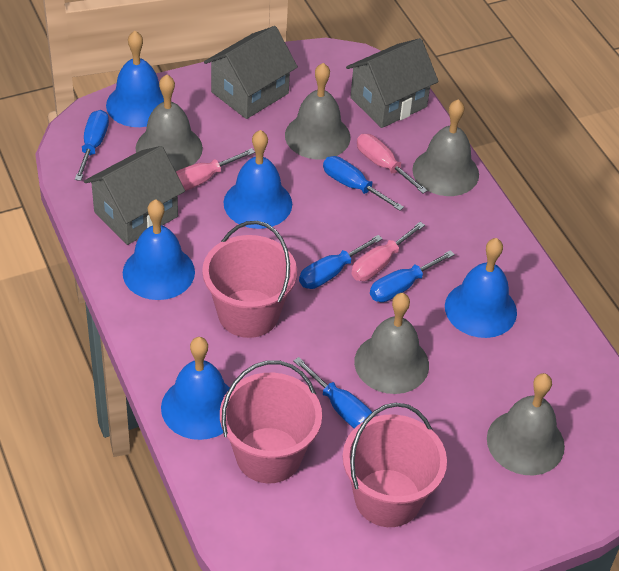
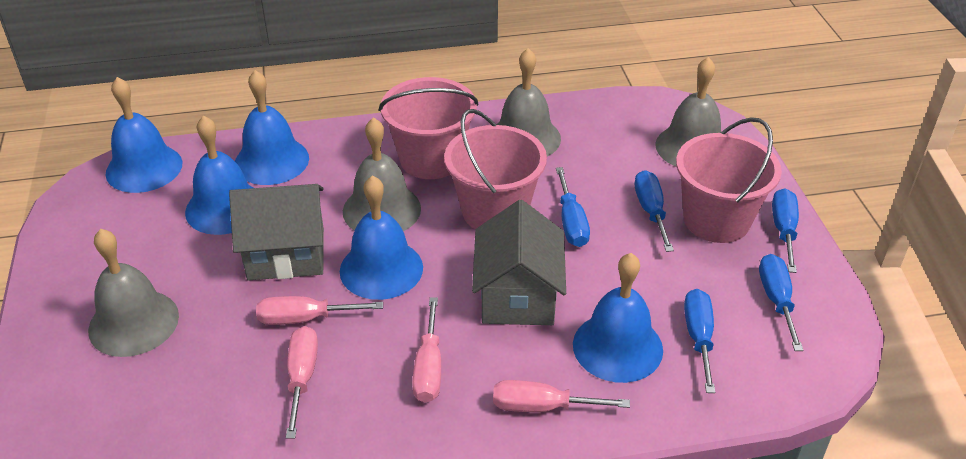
grey bell: 5 -> 4
grey house: 3 -> 2
pink screwdriver: 3 -> 4

